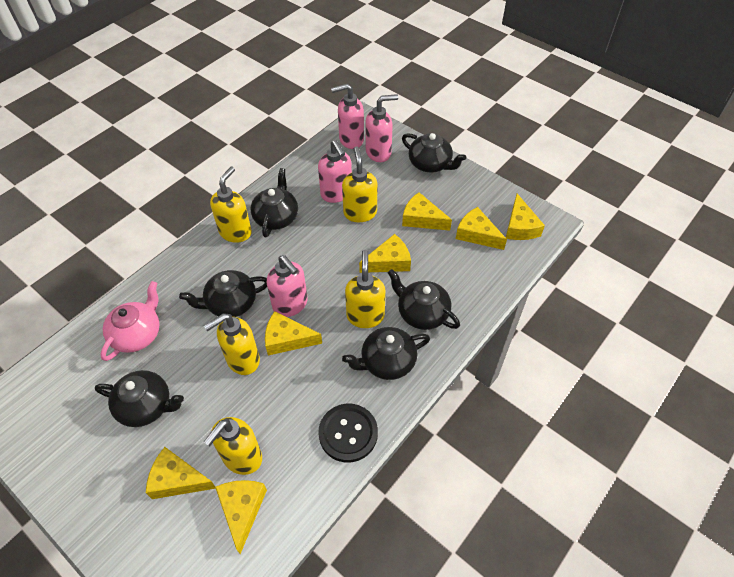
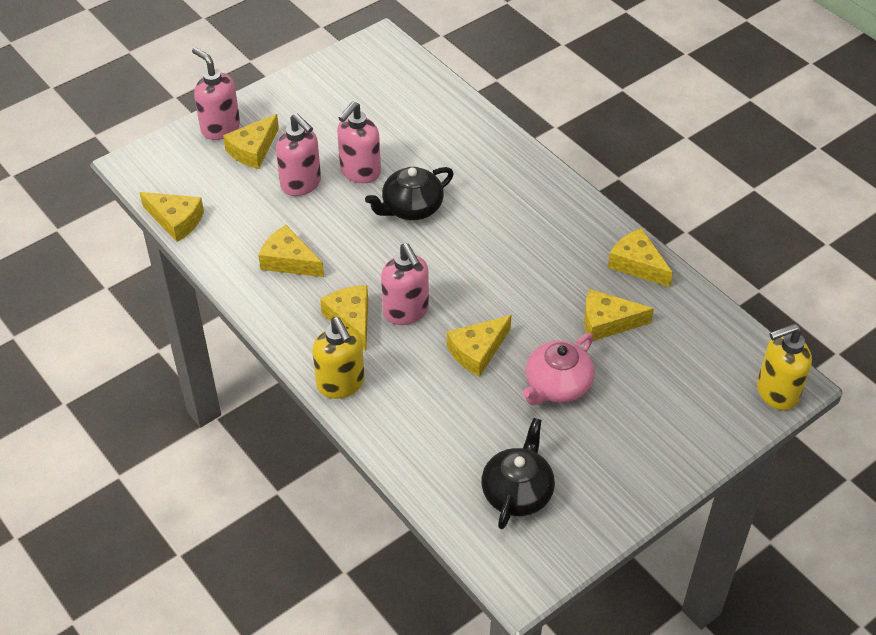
black button: 1 -> 0
black teapot: 6 -> 2
yellow soap dispenser: 5 -> 2

